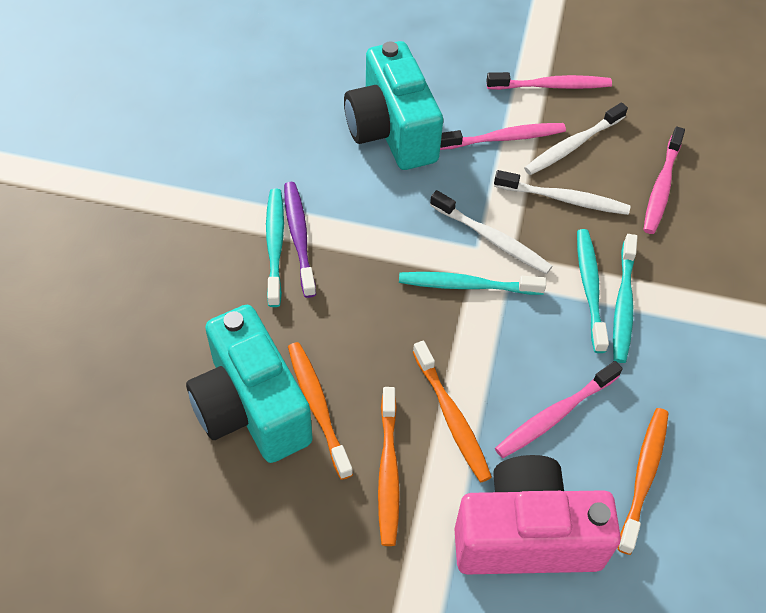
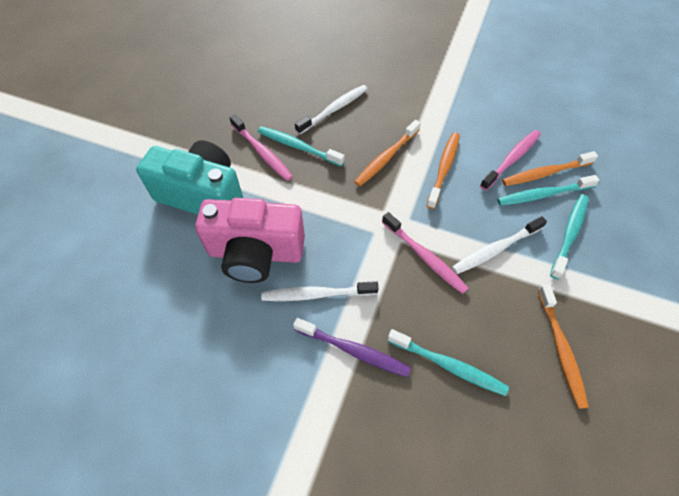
pink toothbrush: 4 -> 3
turquoise camera: 2 -> 1

